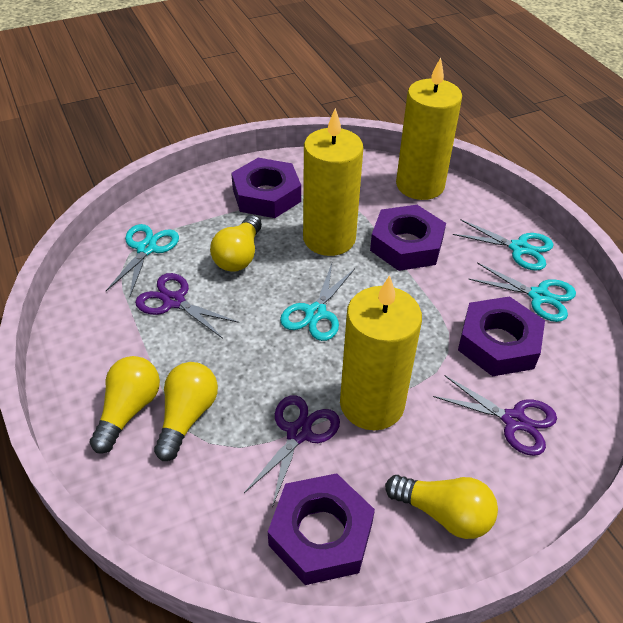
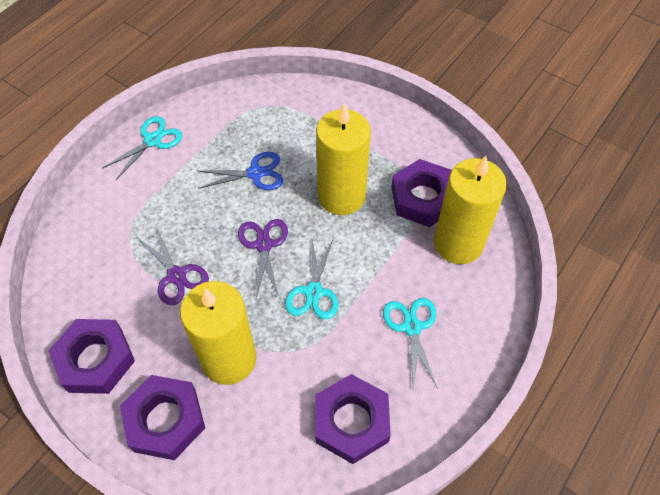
blue scissors: 0 -> 1
purple scissors: 3 -> 2
turquoise scissors: 4 -> 3
yellow light bulb: 4 -> 0

